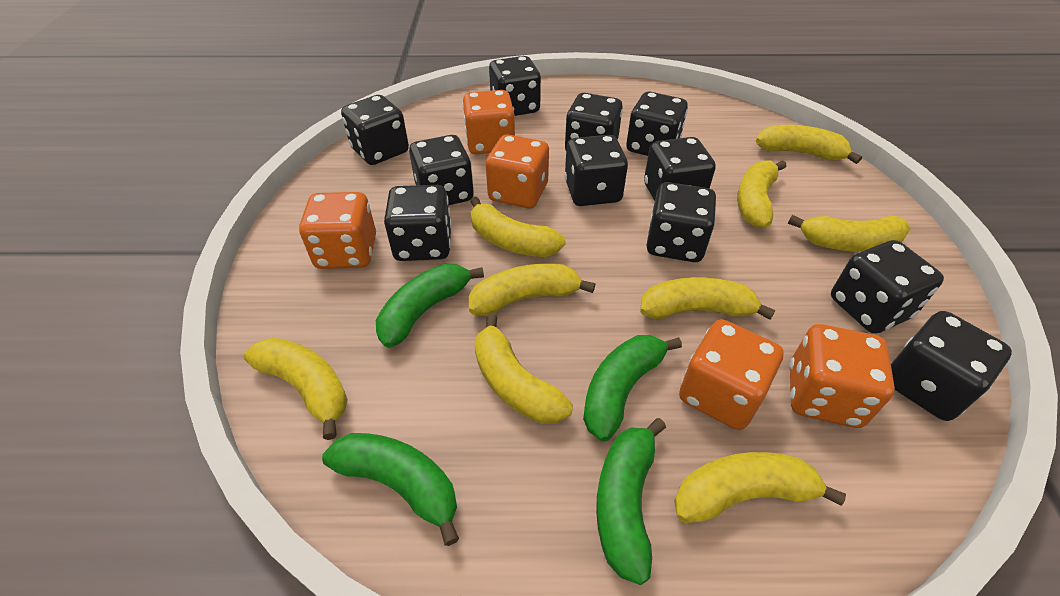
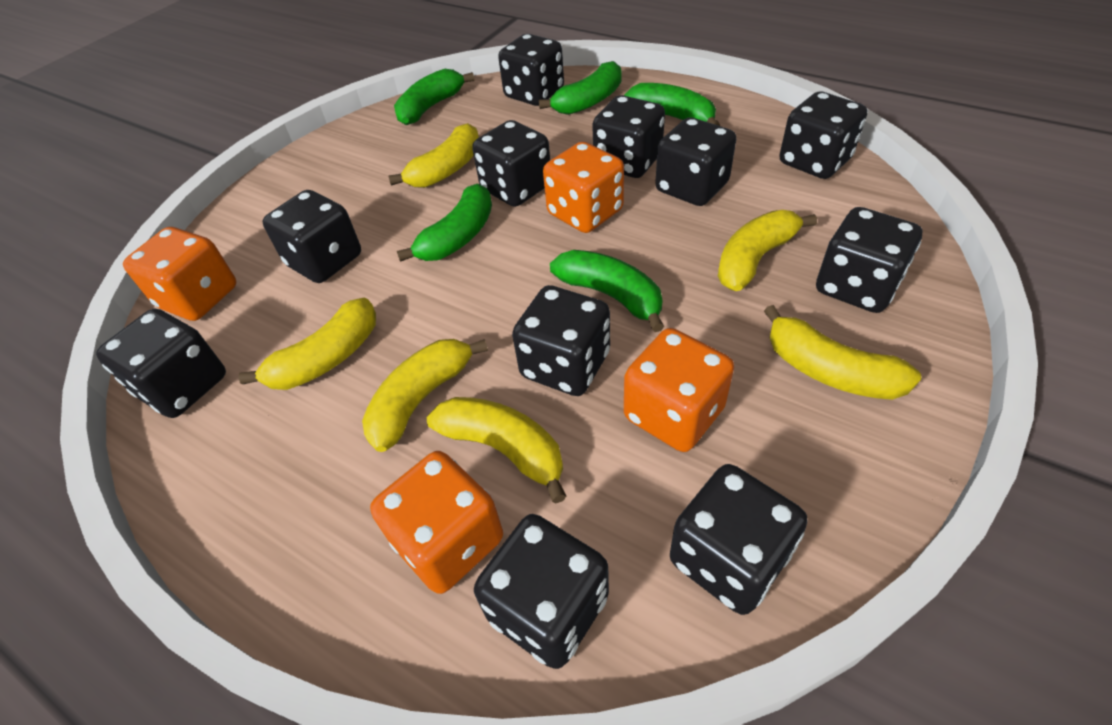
green banana: 4 -> 5
orange dice: 5 -> 4
yellow banana: 9 -> 6

